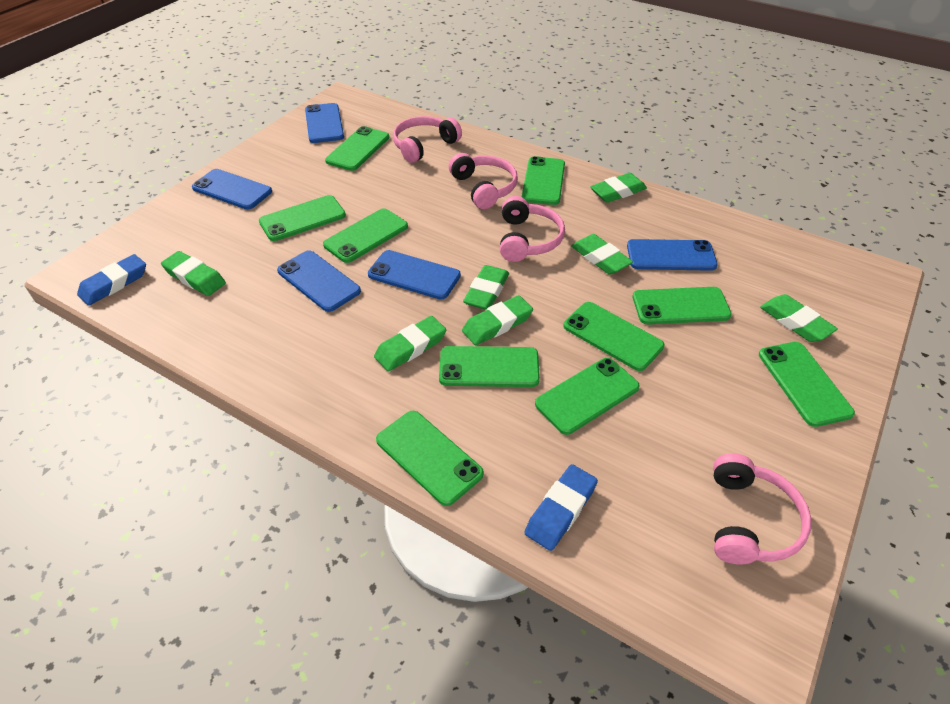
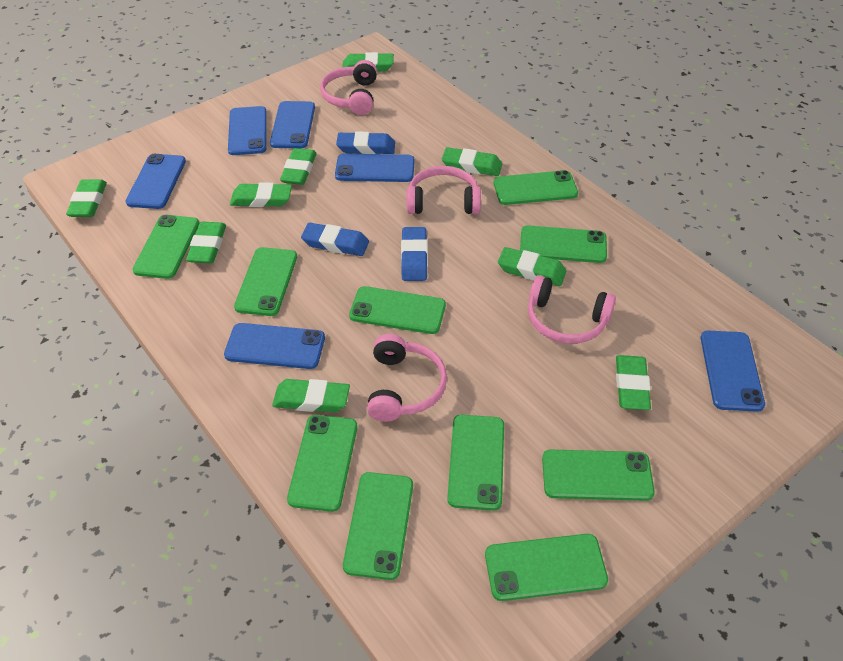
blue eraser: 2 -> 3
blue phone: 5 -> 6
green eraser: 7 -> 9

